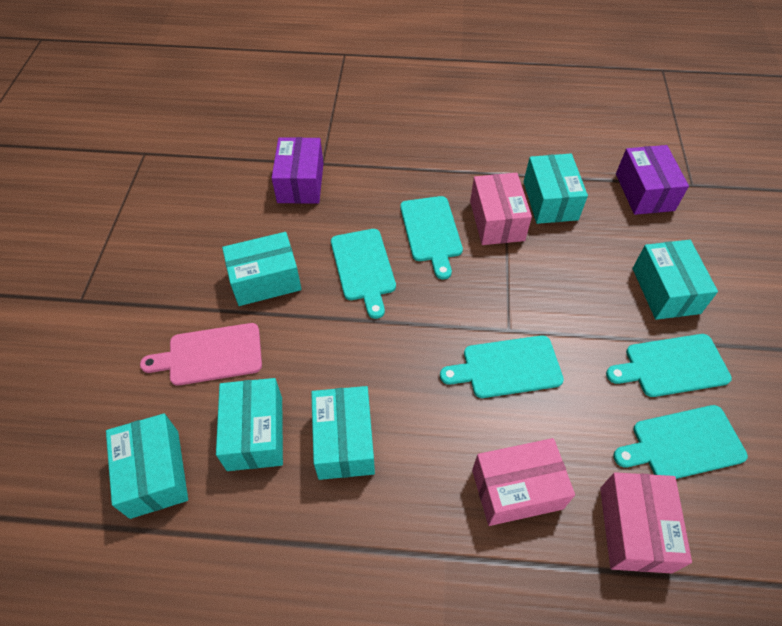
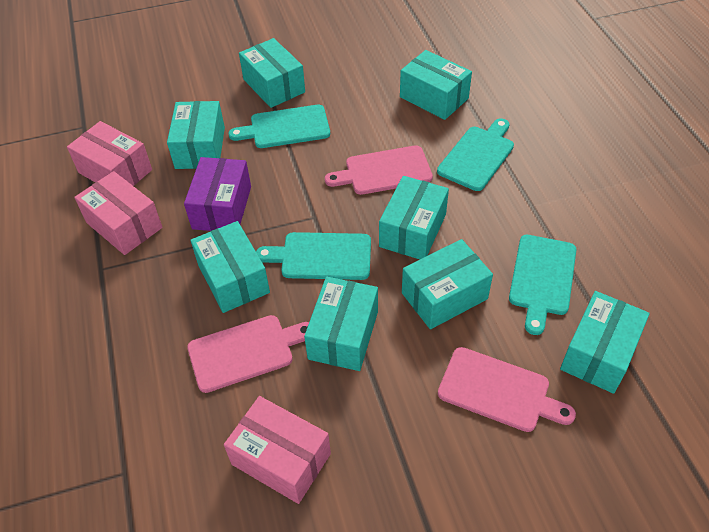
pink cutting board: 1 -> 3
purple box: 2 -> 1
turquoise box: 6 -> 8
turquoise cutting board: 5 -> 4

